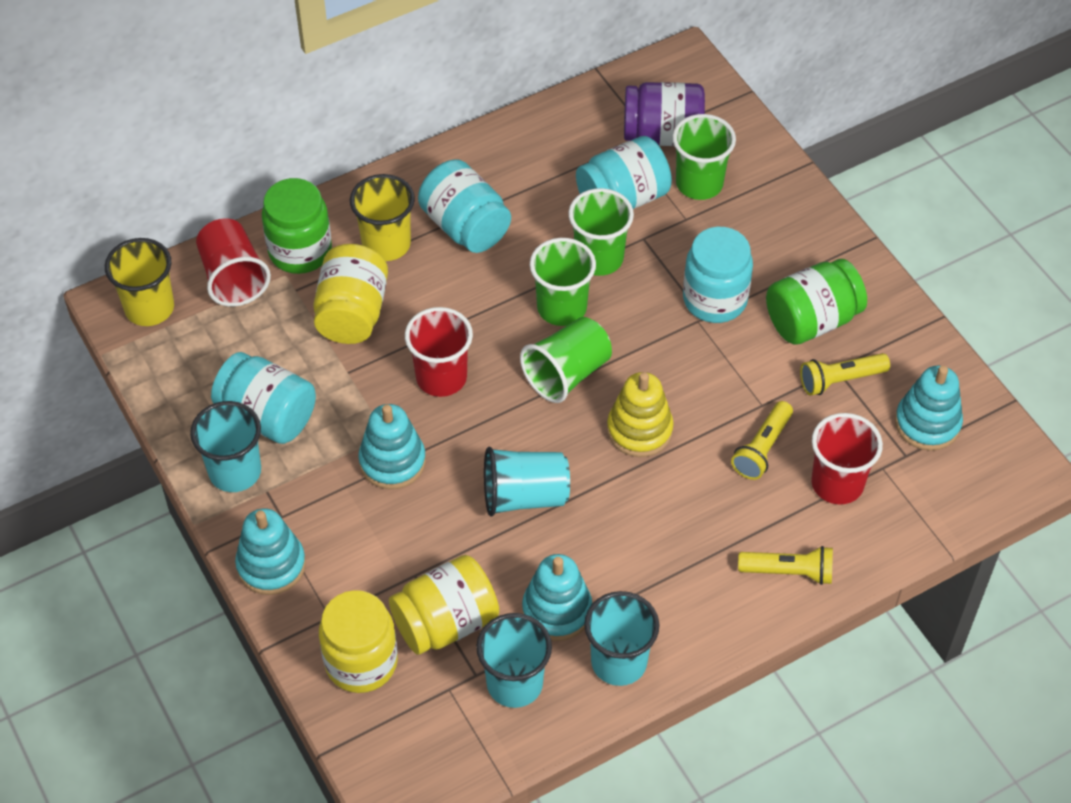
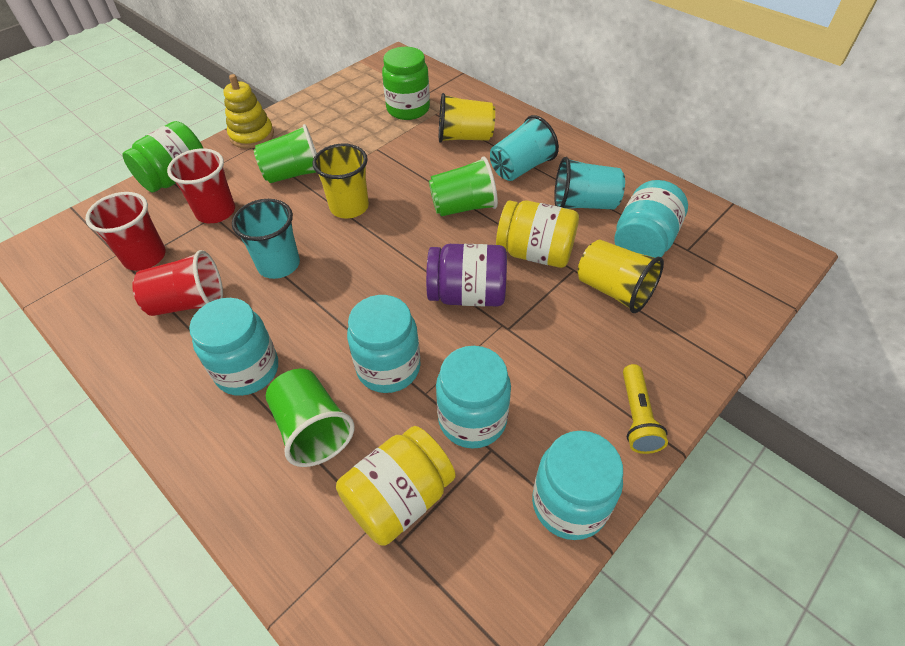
green cup: 4 -> 3
turquoise cup: 4 -> 3
turquoise jar: 4 -> 5
turquoise stacking toy: 4 -> 0
yellow cup: 2 -> 3
yellow flashlight: 3 -> 1
yellow jar: 3 -> 2

